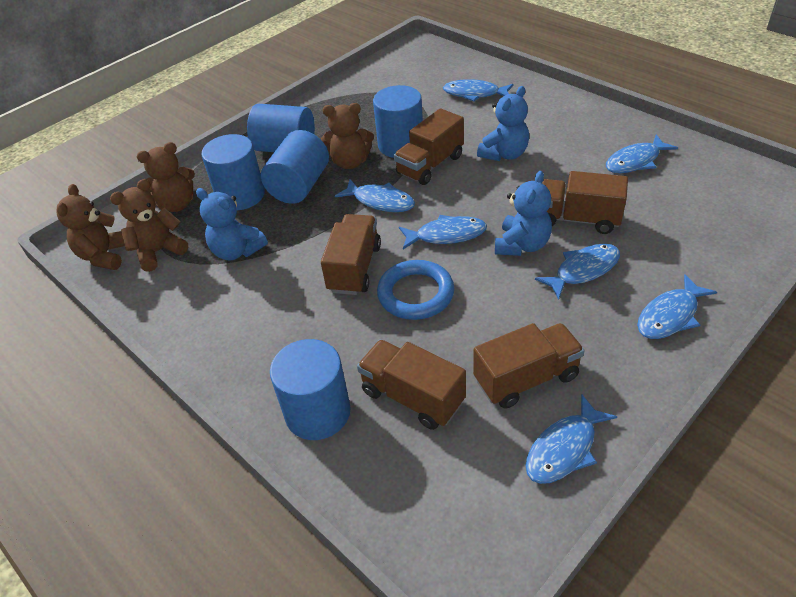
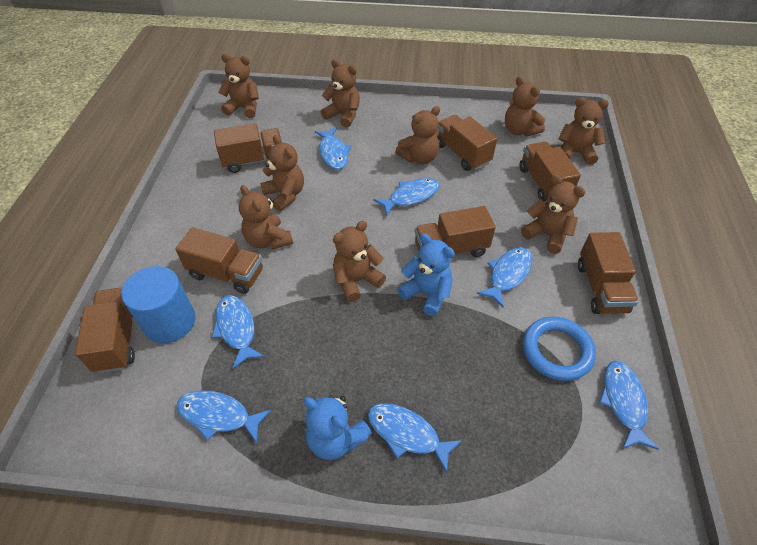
blue cylinder: 5 -> 1
blue teddy bear: 3 -> 2
brown teddy bear: 4 -> 9
brown truck: 5 -> 7

